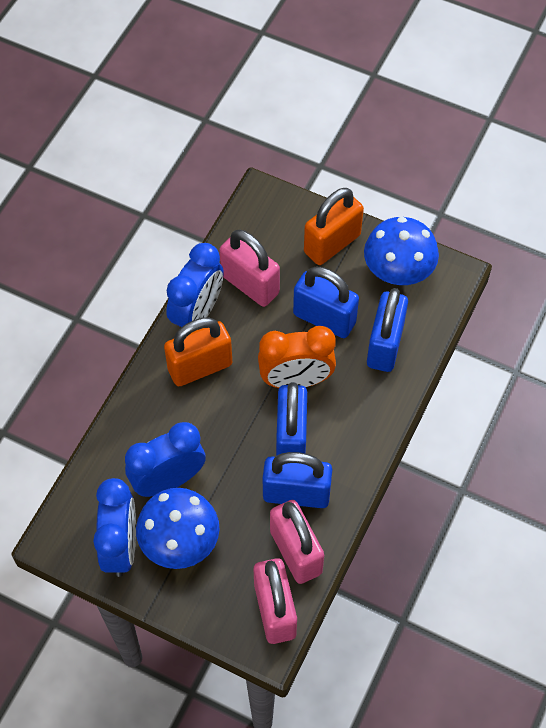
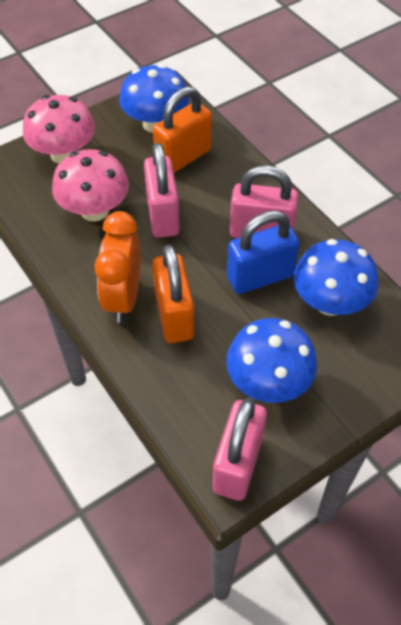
blue clock: 3 -> 0
blue mushroom: 2 -> 3
blue padlock: 4 -> 1
pink mushroom: 0 -> 2

